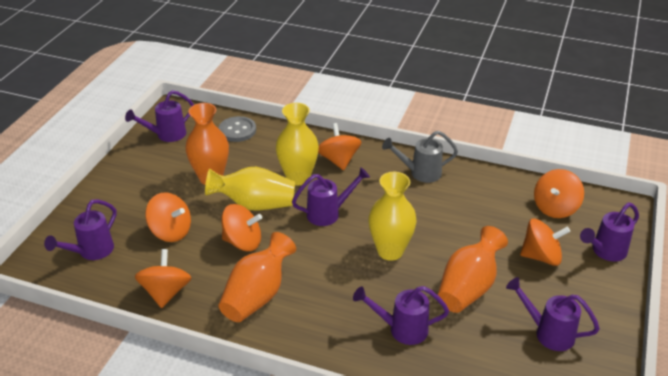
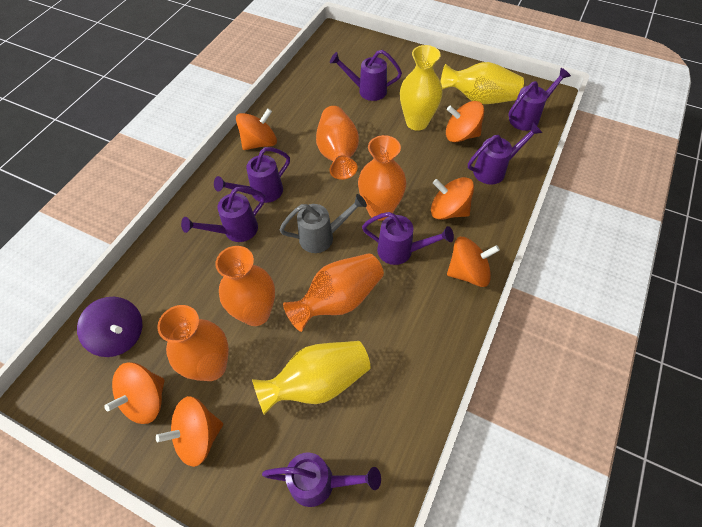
grey button: 1 -> 0
orange vase: 3 -> 5
purple spinning top: 0 -> 1
purple watering can: 6 -> 7

